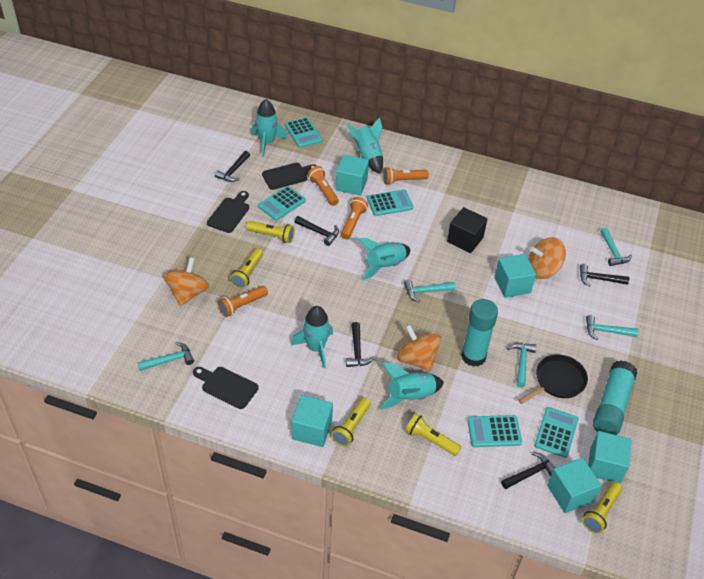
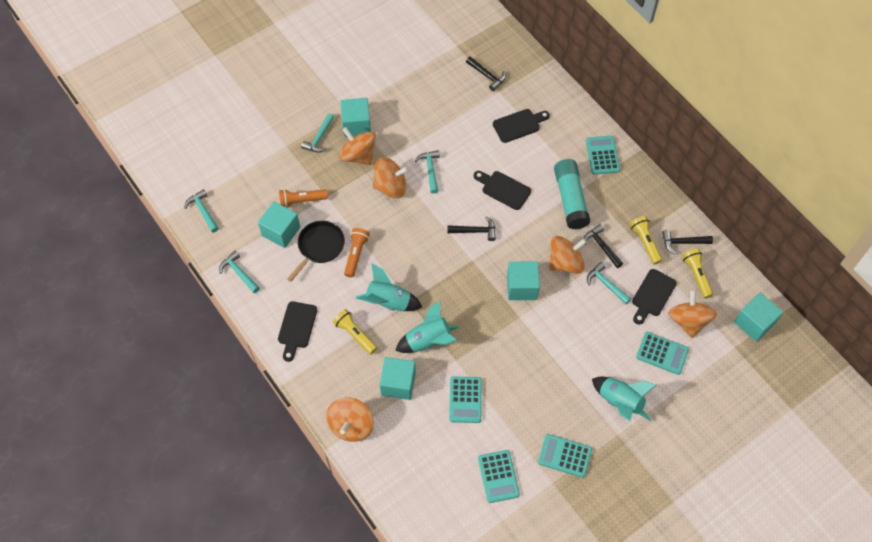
black cube: 1 -> 0
black cutting board: 3 -> 4
black hammer: 5 -> 4
orange flashlight: 4 -> 2
orange spinning top: 3 -> 5
turquoise glue stick: 2 -> 1
turquoise rocket: 5 -> 3
yellow flashlight: 5 -> 3

